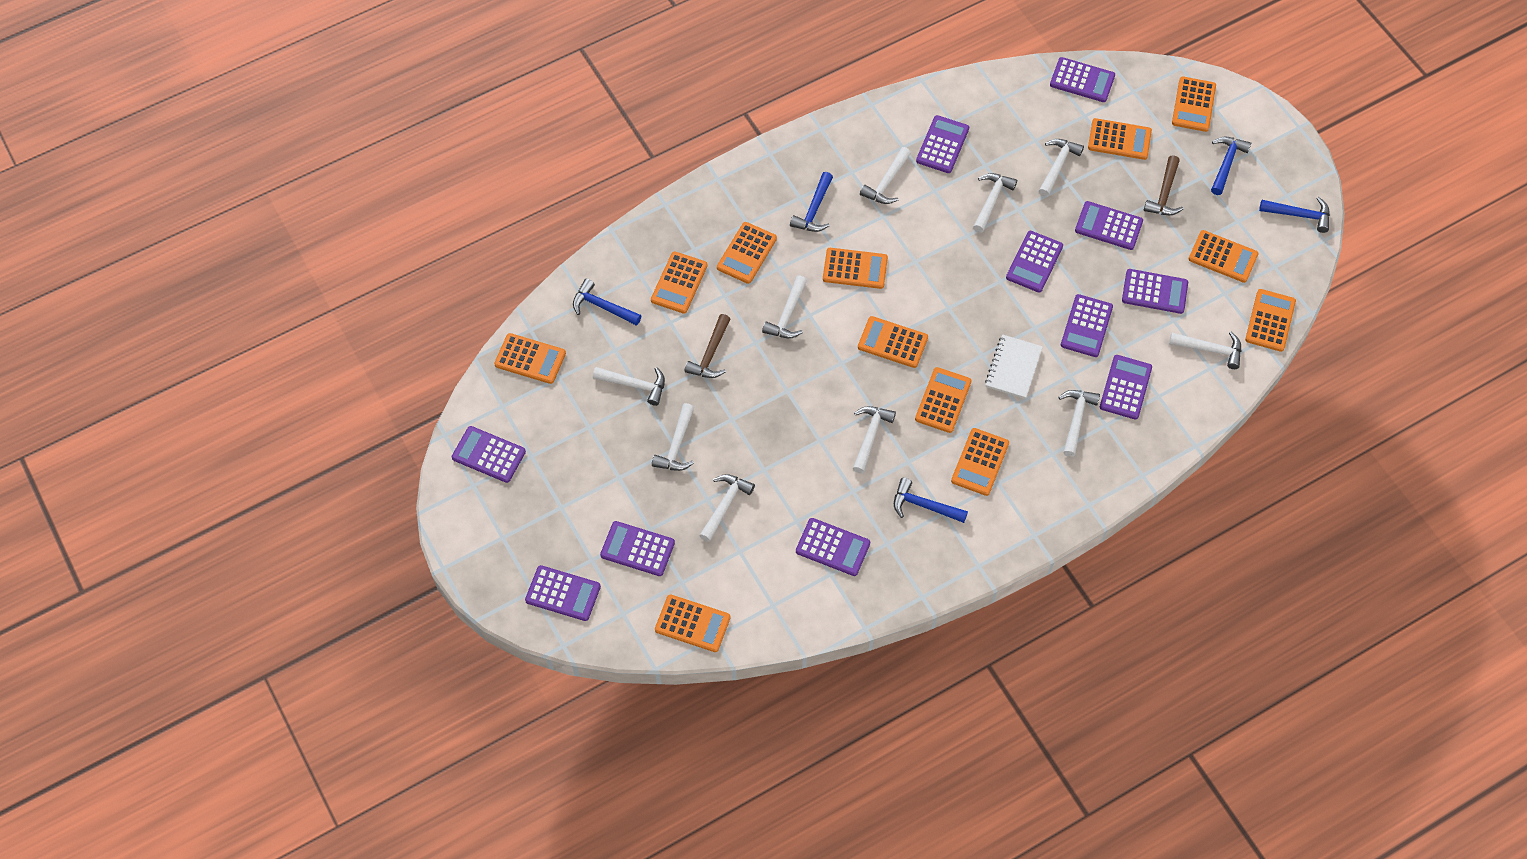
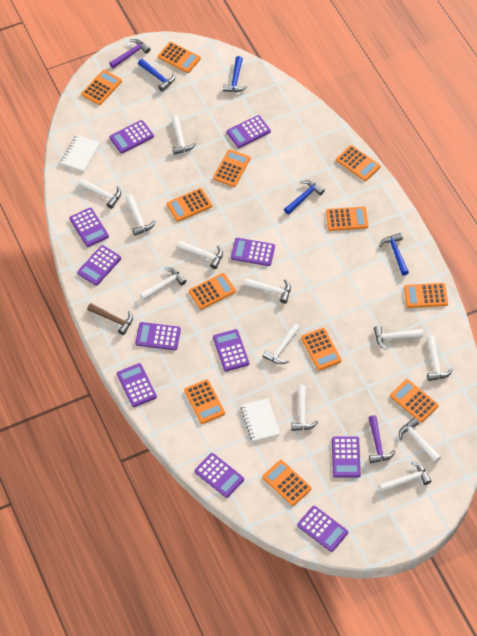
blue hammer: 5 -> 4
brown hammer: 2 -> 1
purple hammer: 0 -> 2
white hammer: 10 -> 12
white notebook: 1 -> 2

